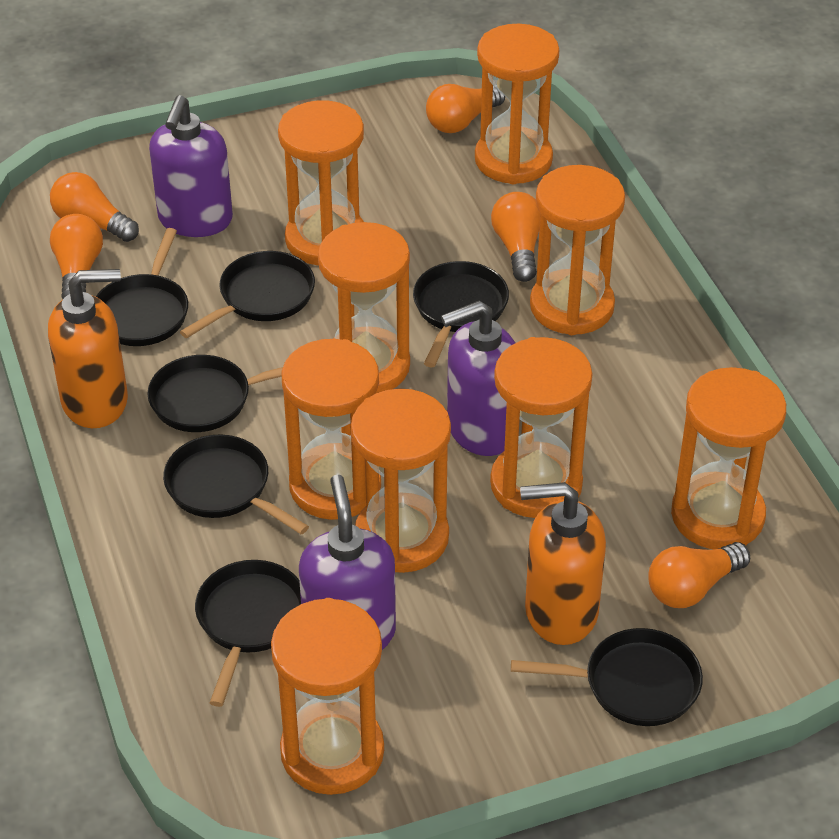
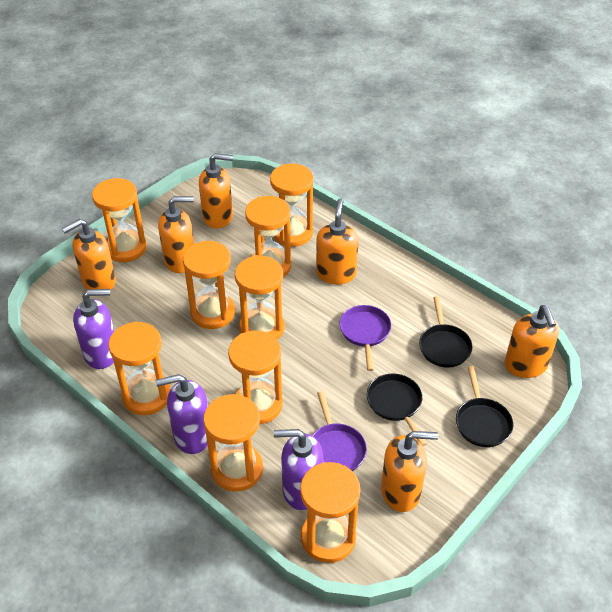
black pan: 7 -> 3
orange light bulb: 5 -> 0
orange soap dispenser: 2 -> 6
purple pan: 0 -> 2

